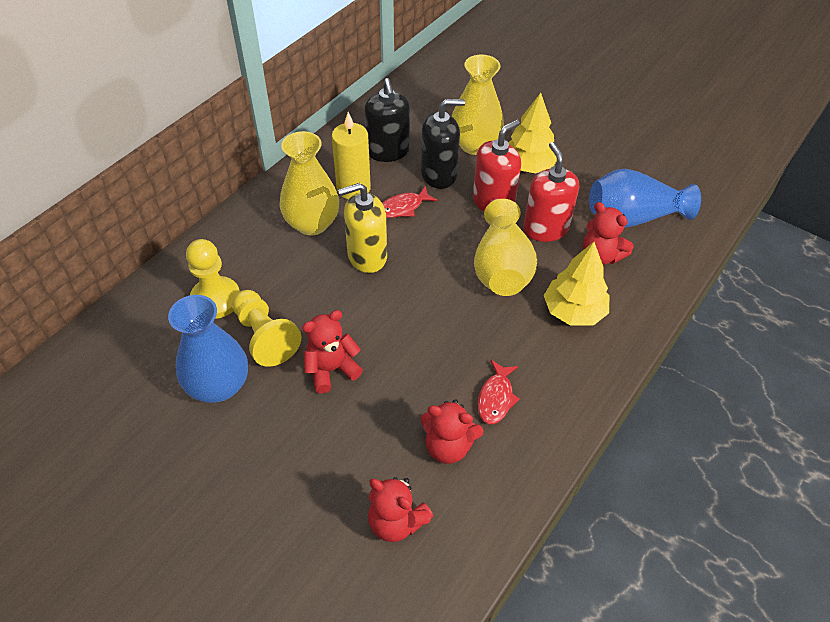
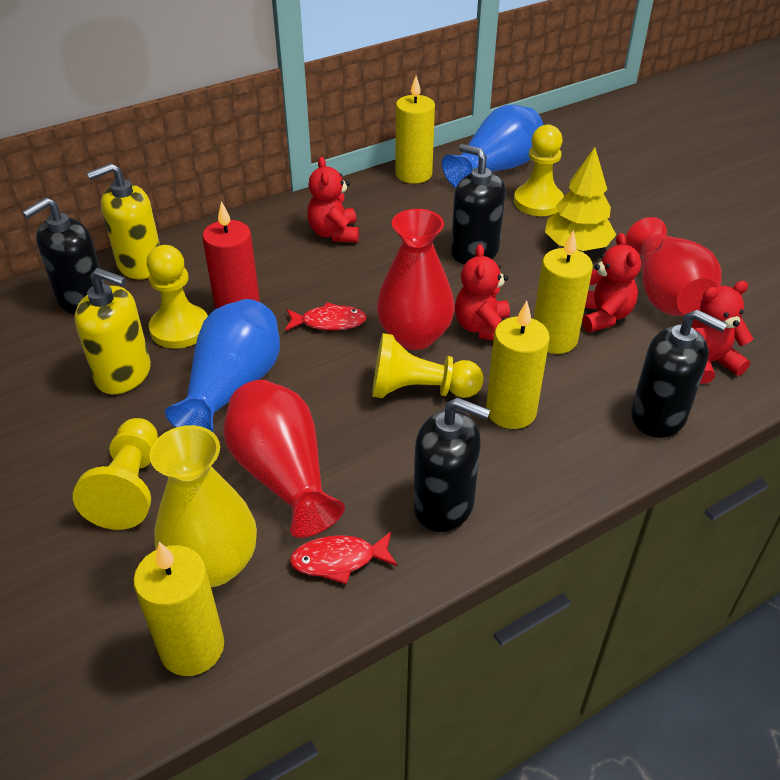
black soap dispenser: 2 -> 4
red candle: 0 -> 1
red soap dispenser: 2 -> 0
red vase: 0 -> 3
yellow candle: 1 -> 4
yellow pawn: 2 -> 4
yellow soap dispenser: 1 -> 2
yellow tree: 2 -> 1
yellow vase: 3 -> 1

